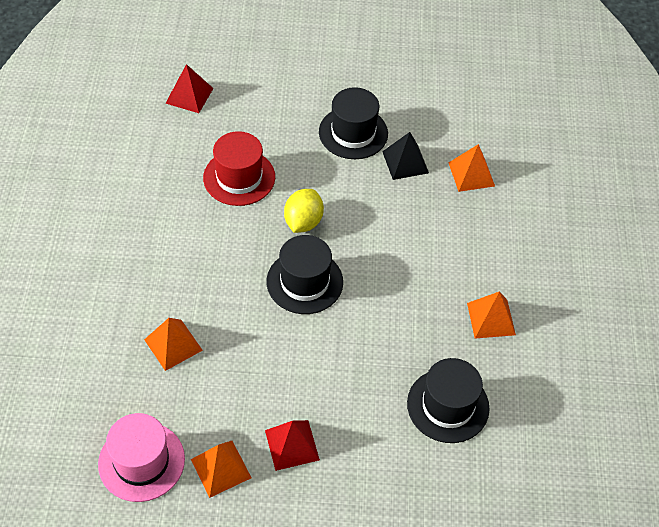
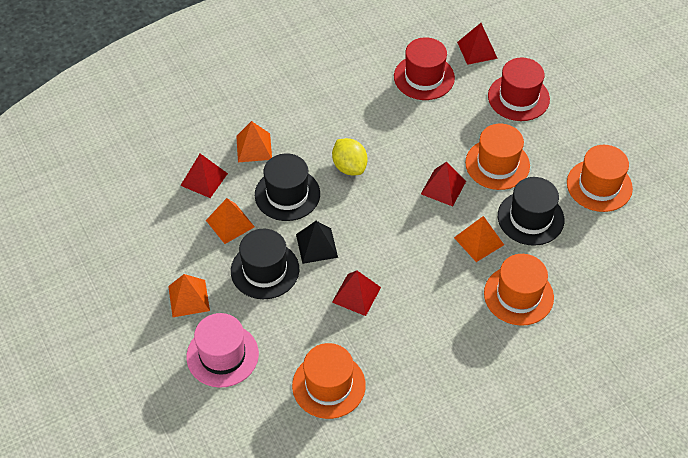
orange hat: 0 -> 4
red hat: 1 -> 2
red pyramid: 2 -> 4

